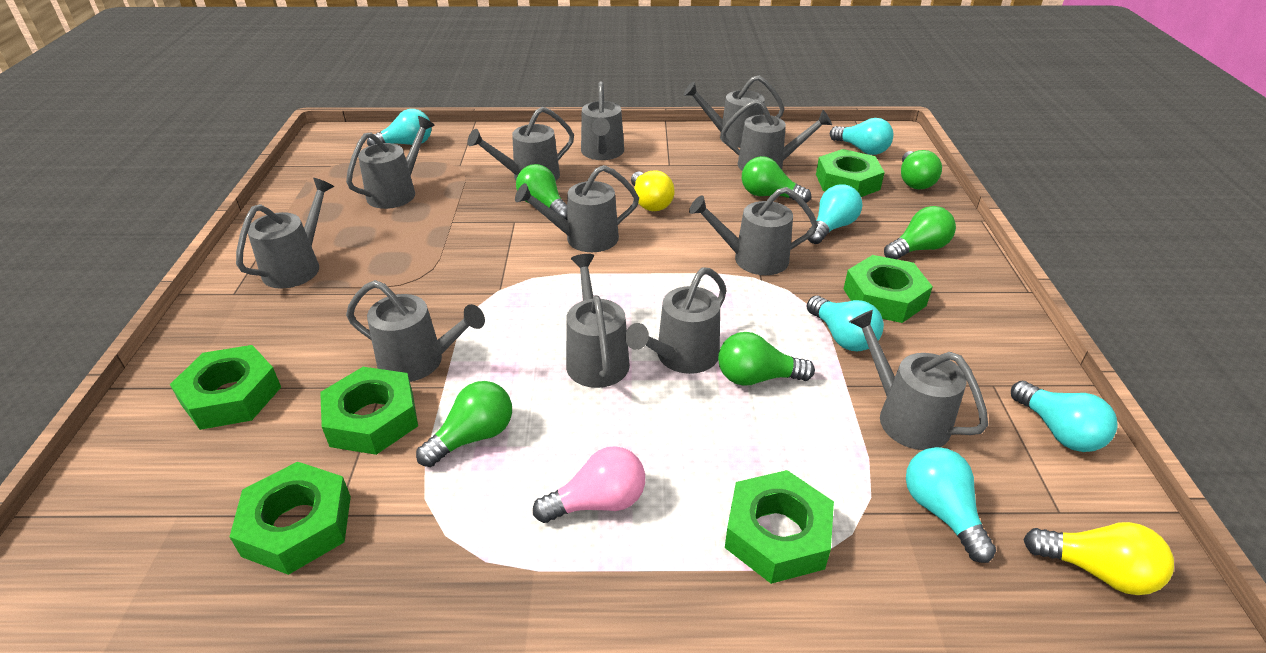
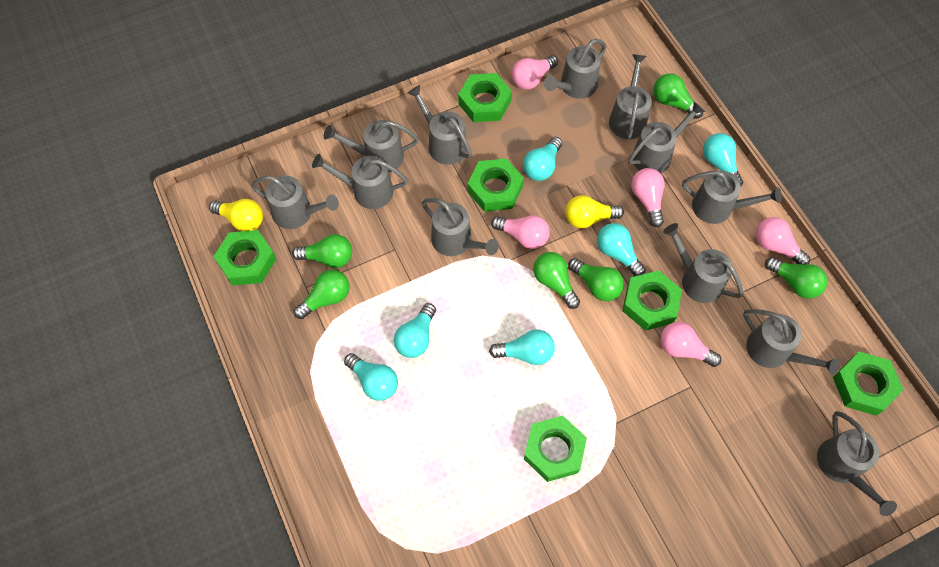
pink light bulb: 1 -> 5

